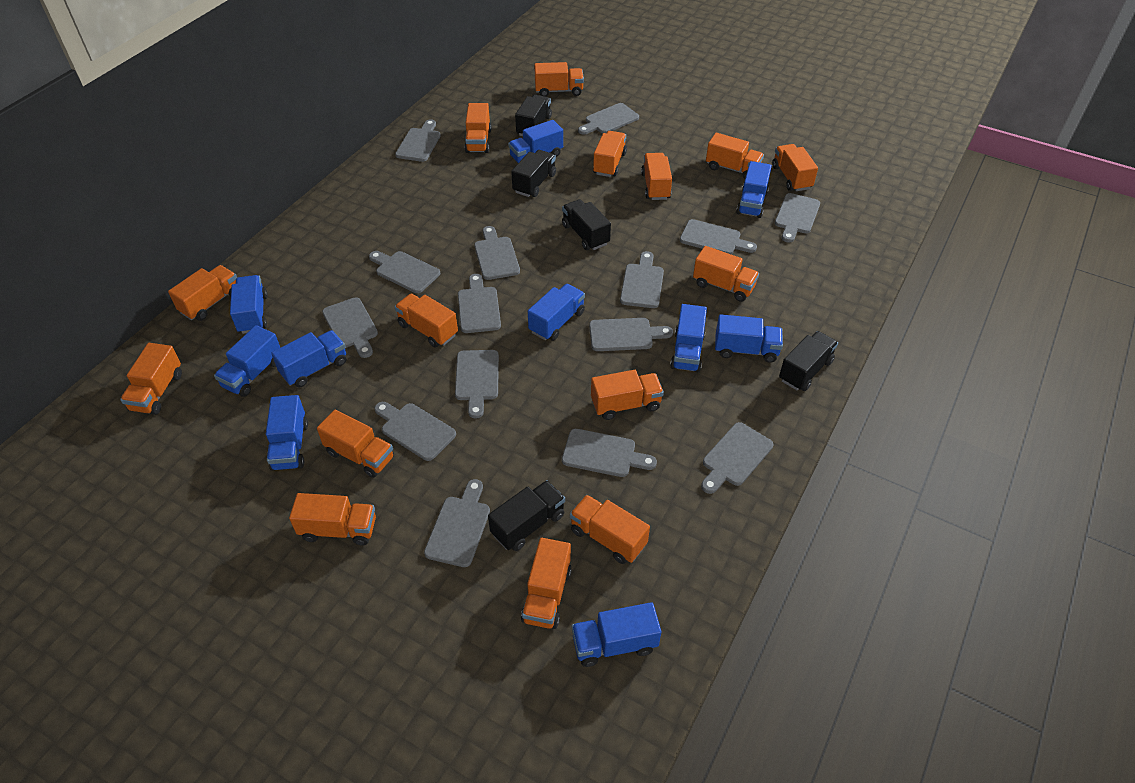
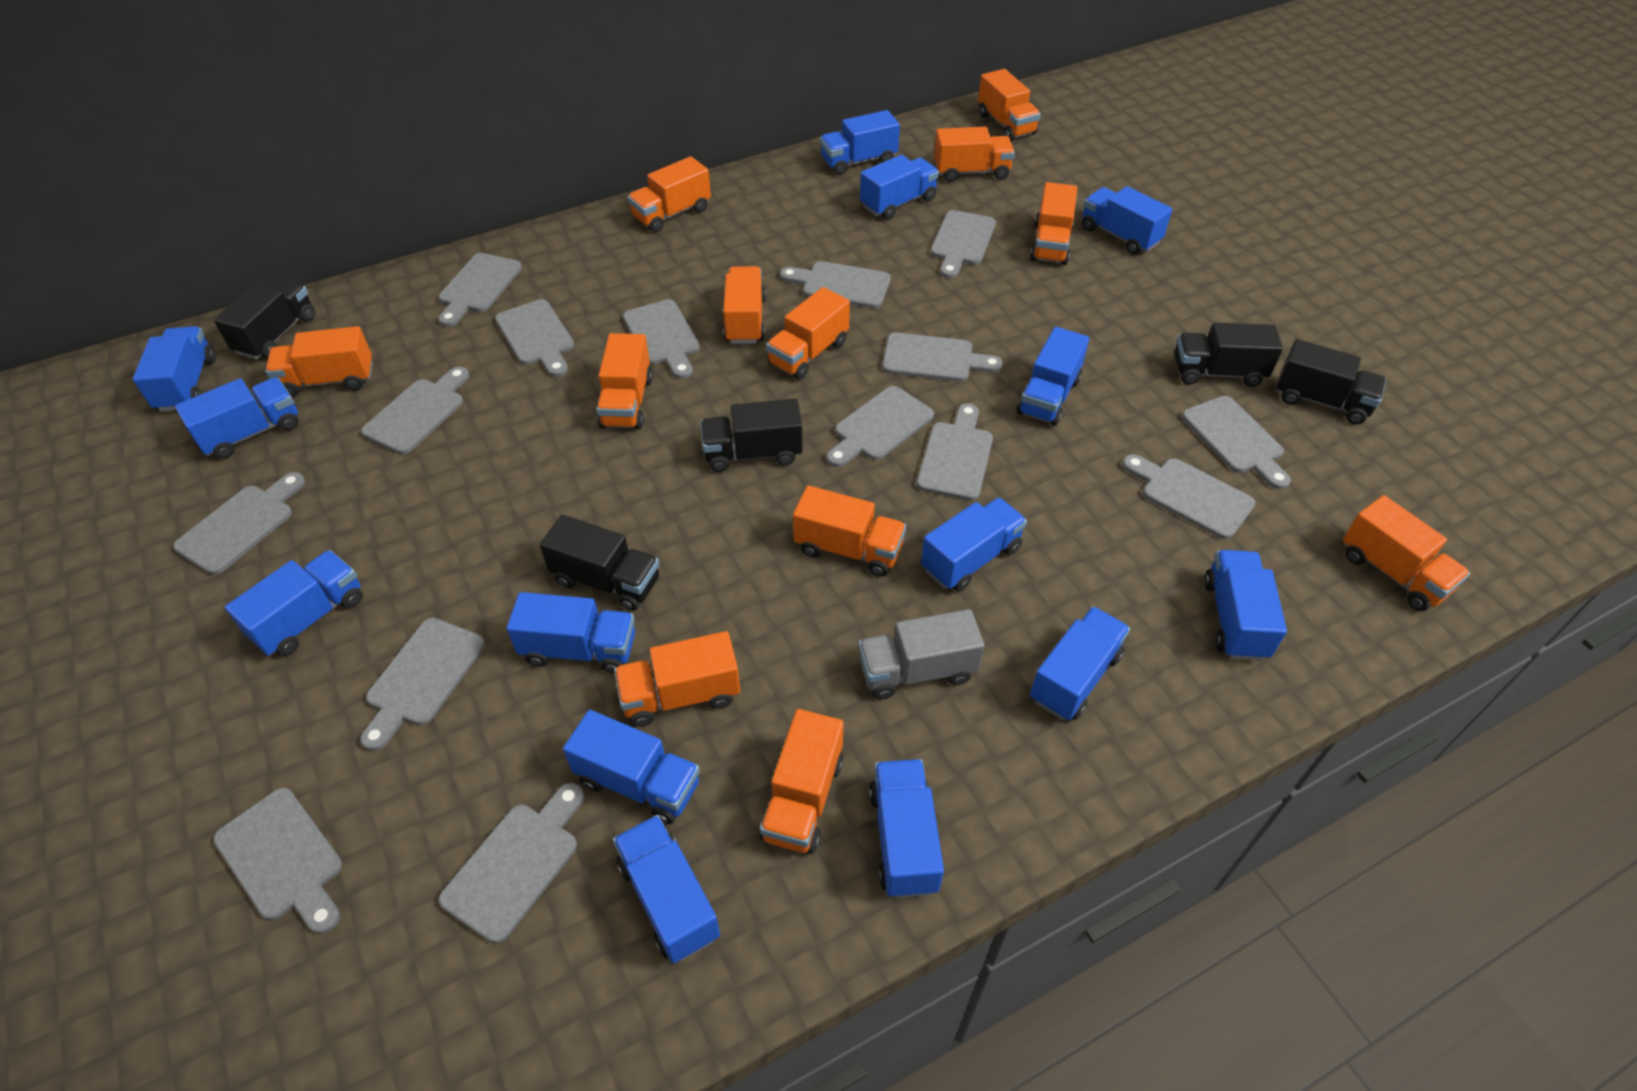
blue truck: 10 -> 14
grey truck: 0 -> 1
orange truck: 15 -> 12

